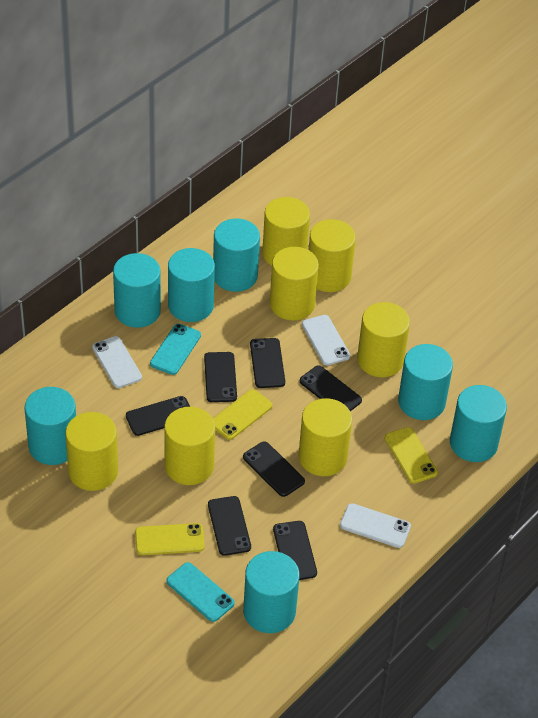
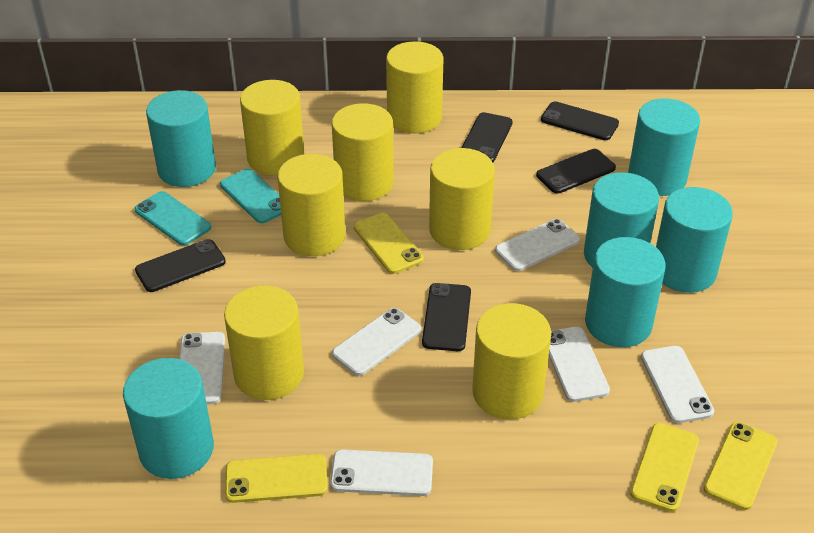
black phone: 7 -> 5
turquoise cylinder: 7 -> 6
white phone: 3 -> 6
yellow phone: 3 -> 4

